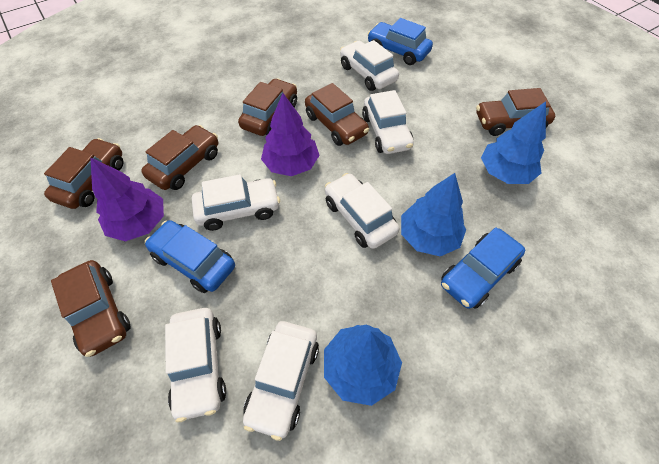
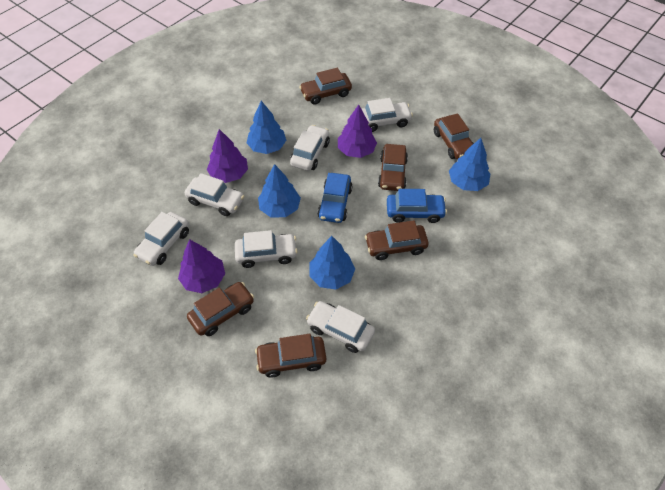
blue car: 3 -> 2
blue tree: 3 -> 4
purple tree: 2 -> 3

